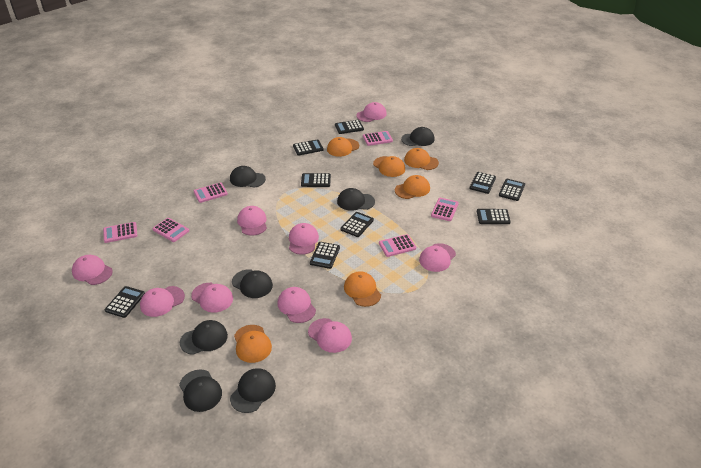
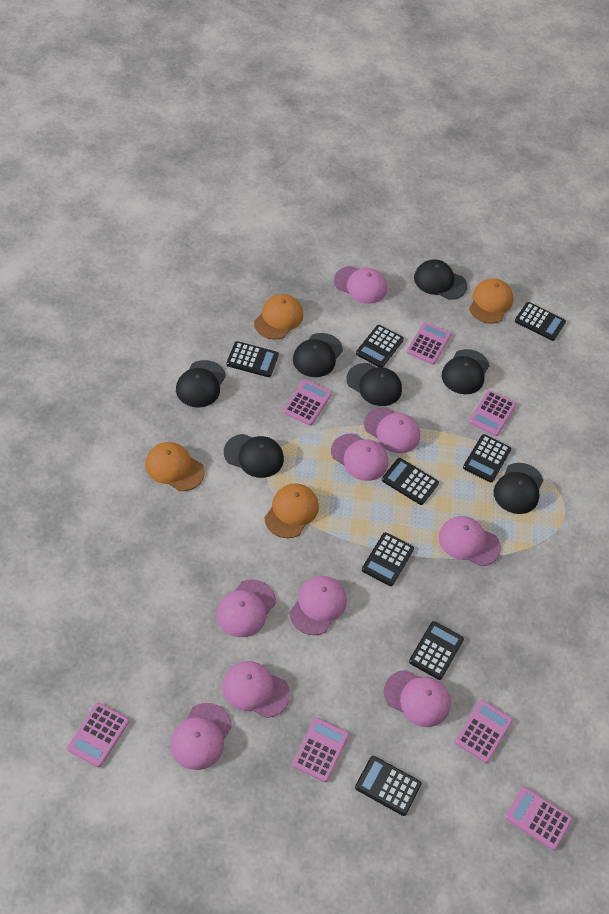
black calculator: 9 -> 8
orange cap: 6 -> 4
pink calculator: 6 -> 7

